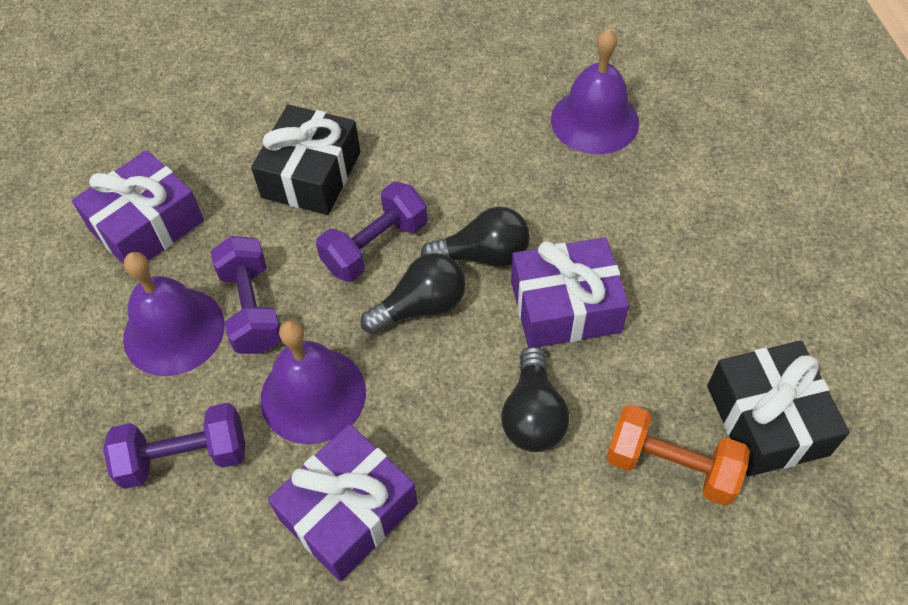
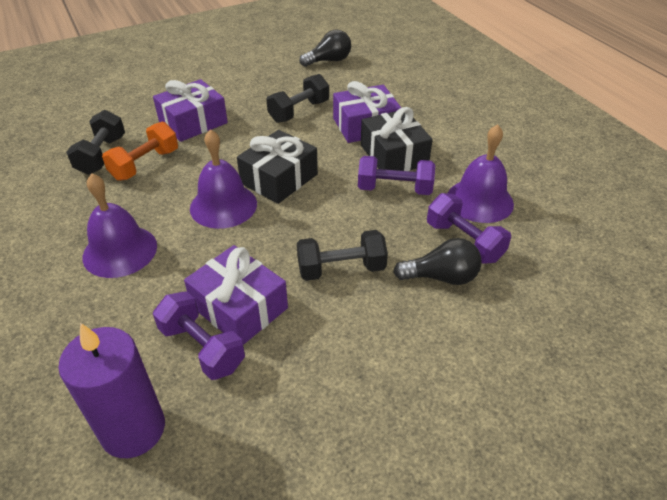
black dumbbell: 0 -> 3
black light bulb: 3 -> 2
purple candle: 0 -> 1

